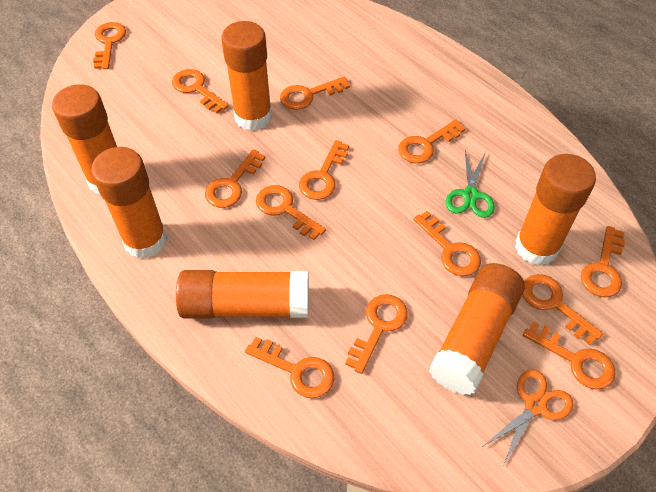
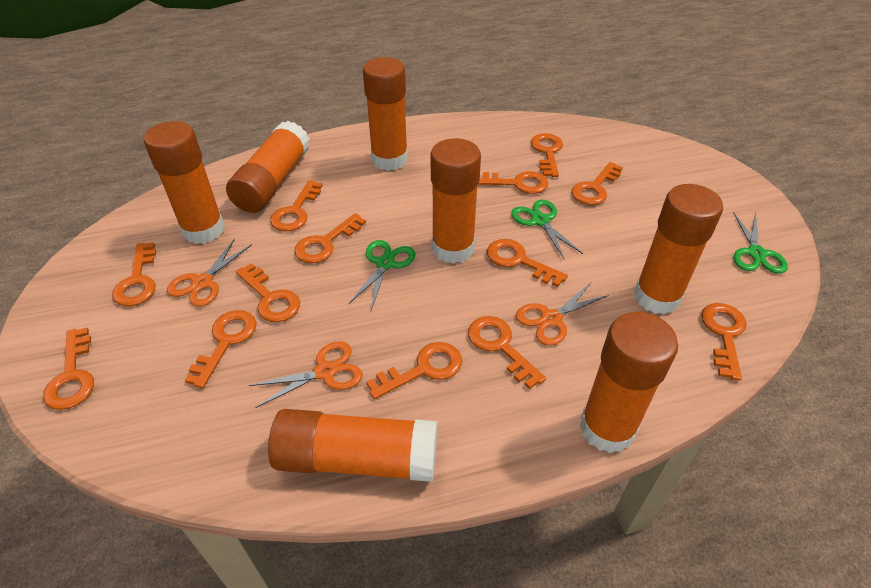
green scissors: 1 -> 3
orange glue stick: 6 -> 7
orange scissors: 1 -> 3

